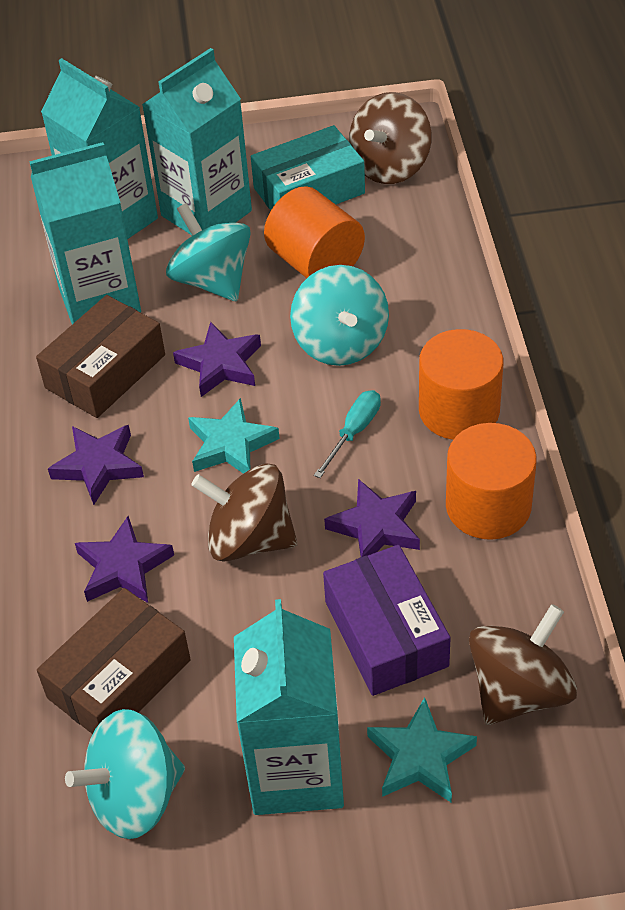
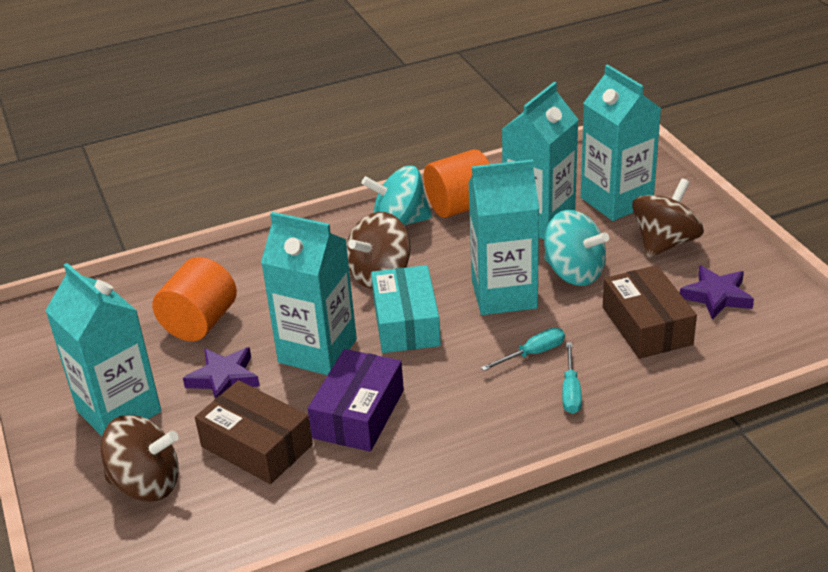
orange cylinder: 3 -> 2
purple star: 4 -> 2
turquoise carton: 4 -> 5
turquoise screwdriver: 1 -> 2
turquoise spinning top: 3 -> 2
turquoise star: 2 -> 0

